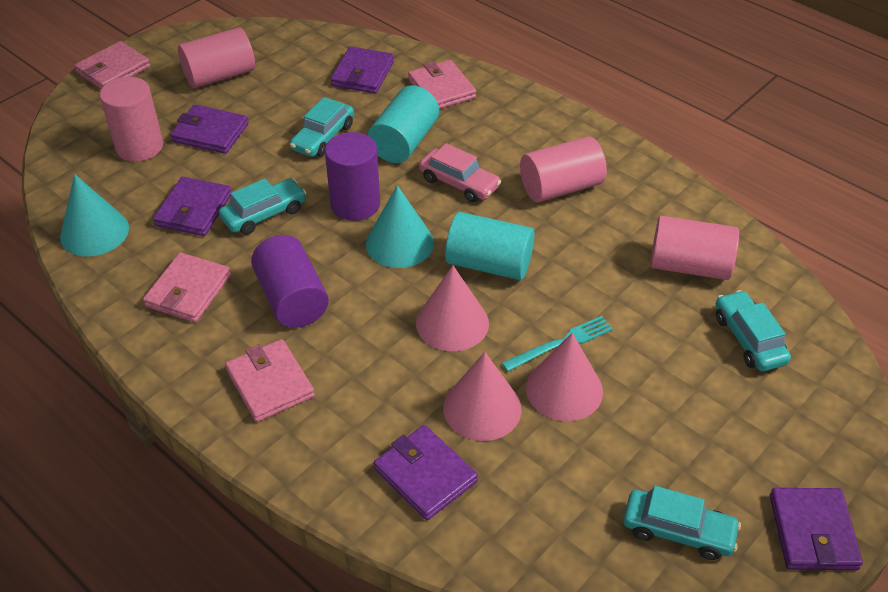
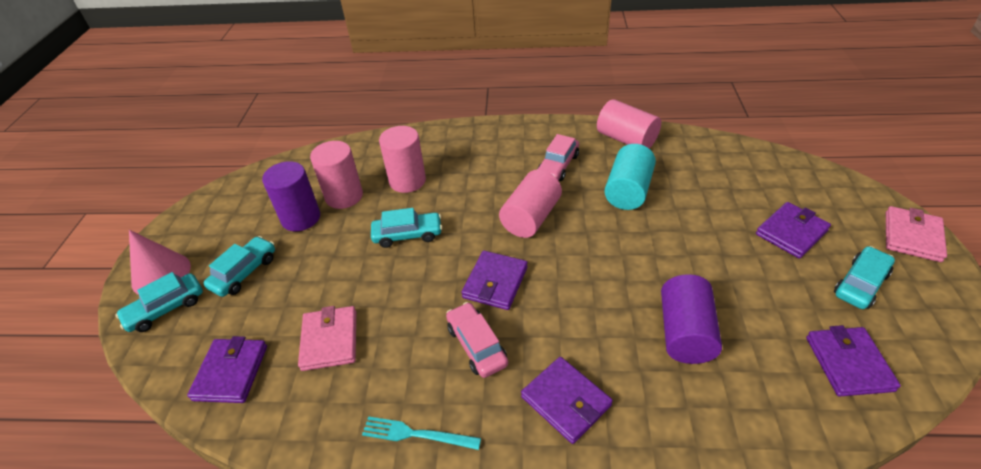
pink car: 1 -> 2
pink cone: 3 -> 1
pink wallet: 4 -> 2
turquoise cone: 2 -> 0
turquoise cylinder: 2 -> 1

